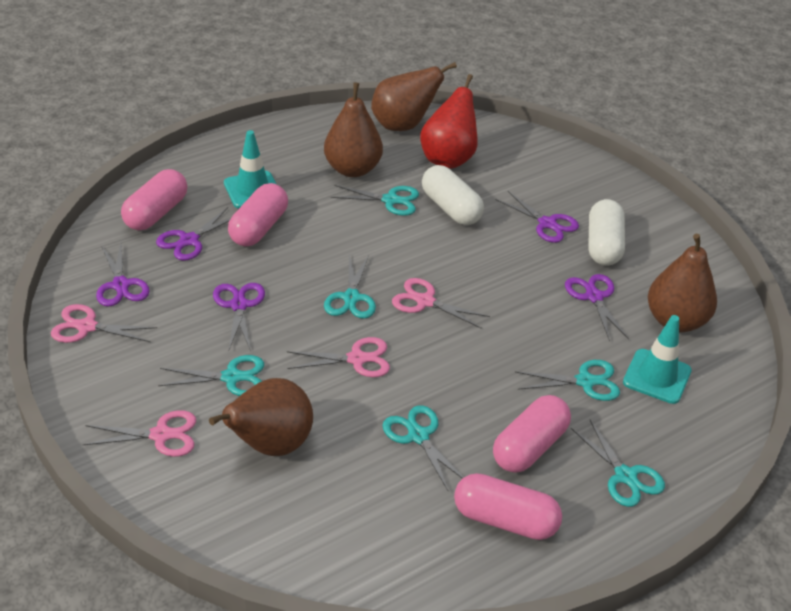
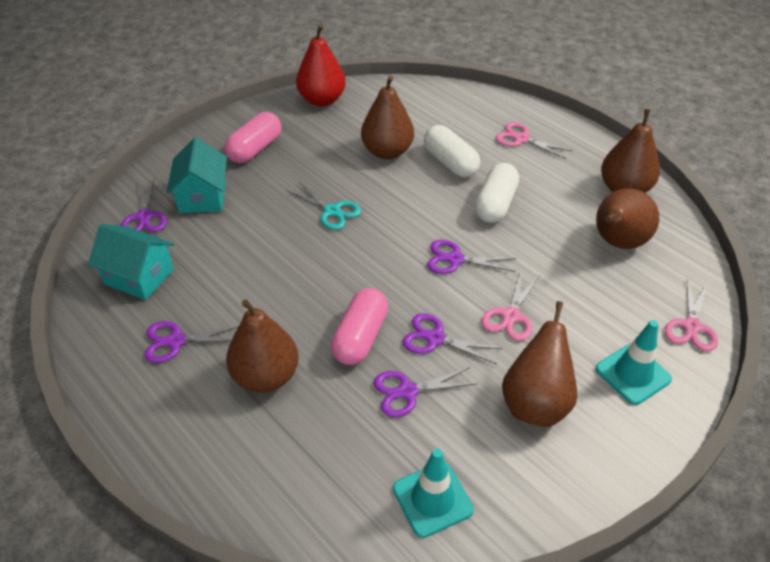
brown pear: 4 -> 5
pink capsule: 4 -> 2
pink scissors: 4 -> 3
turquoise house: 0 -> 2
turquoise scissors: 6 -> 1

